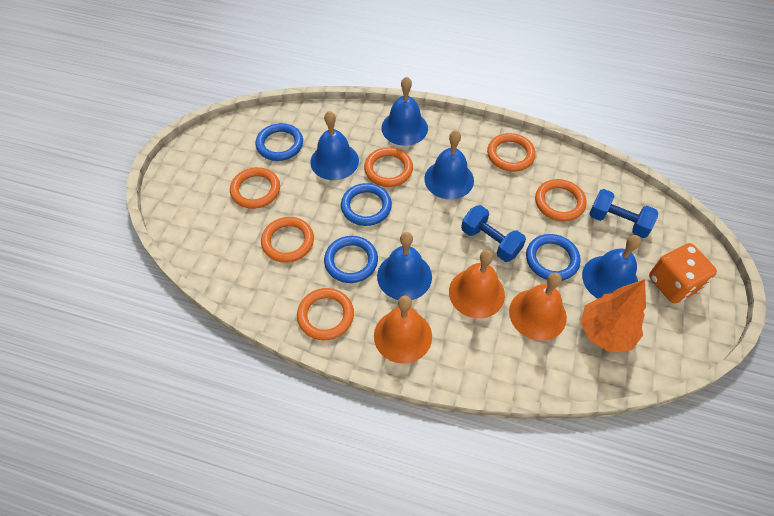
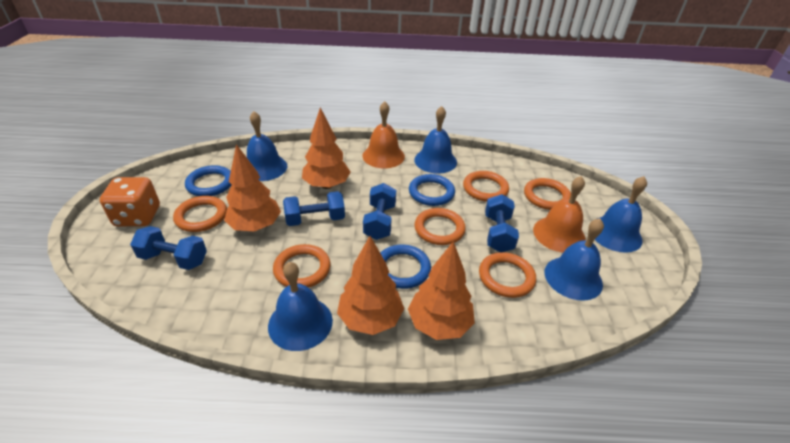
blue dumbbell: 2 -> 4
blue ring: 4 -> 3
orange bell: 3 -> 2
orange tree: 1 -> 4

